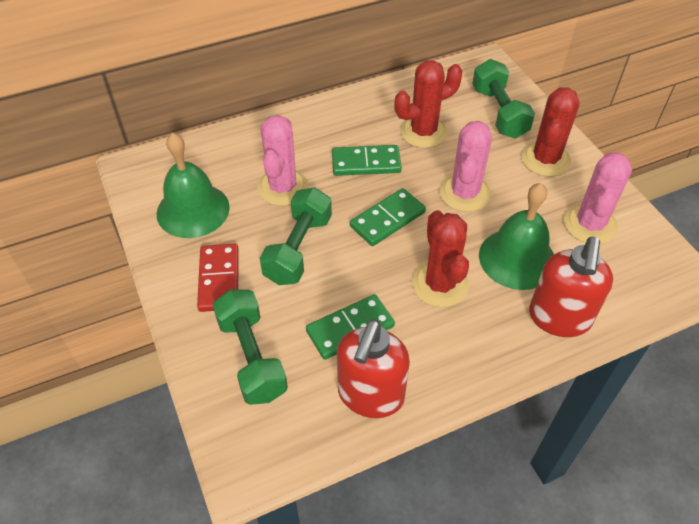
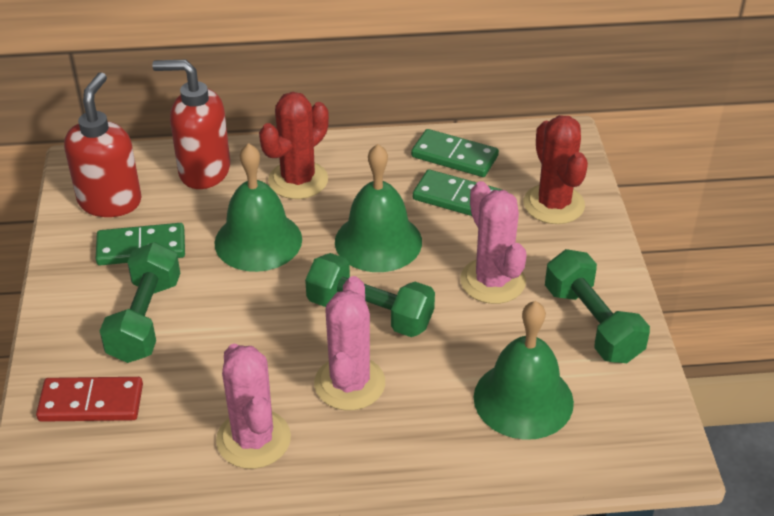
green bell: 2 -> 3
red cactus: 3 -> 2

